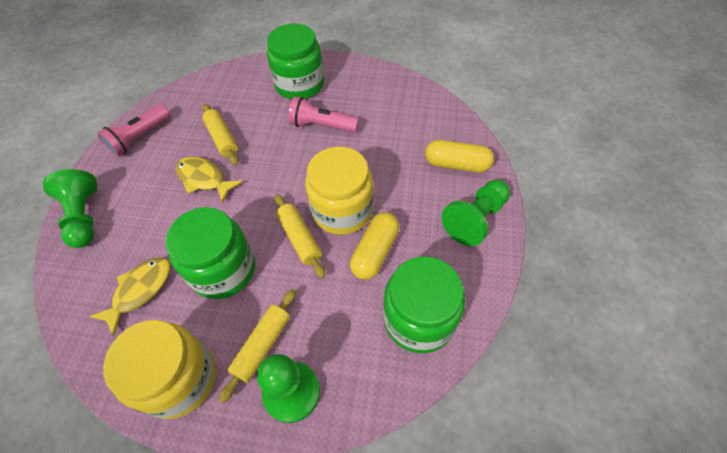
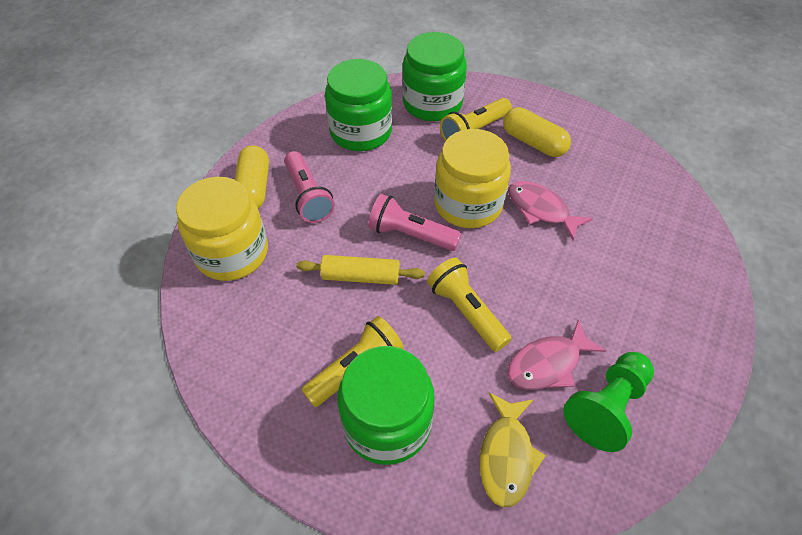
green pawn: 3 -> 1
pink fish: 0 -> 2
yellow fish: 2 -> 1
yellow flashlight: 0 -> 3
yellow rolling pin: 3 -> 1

